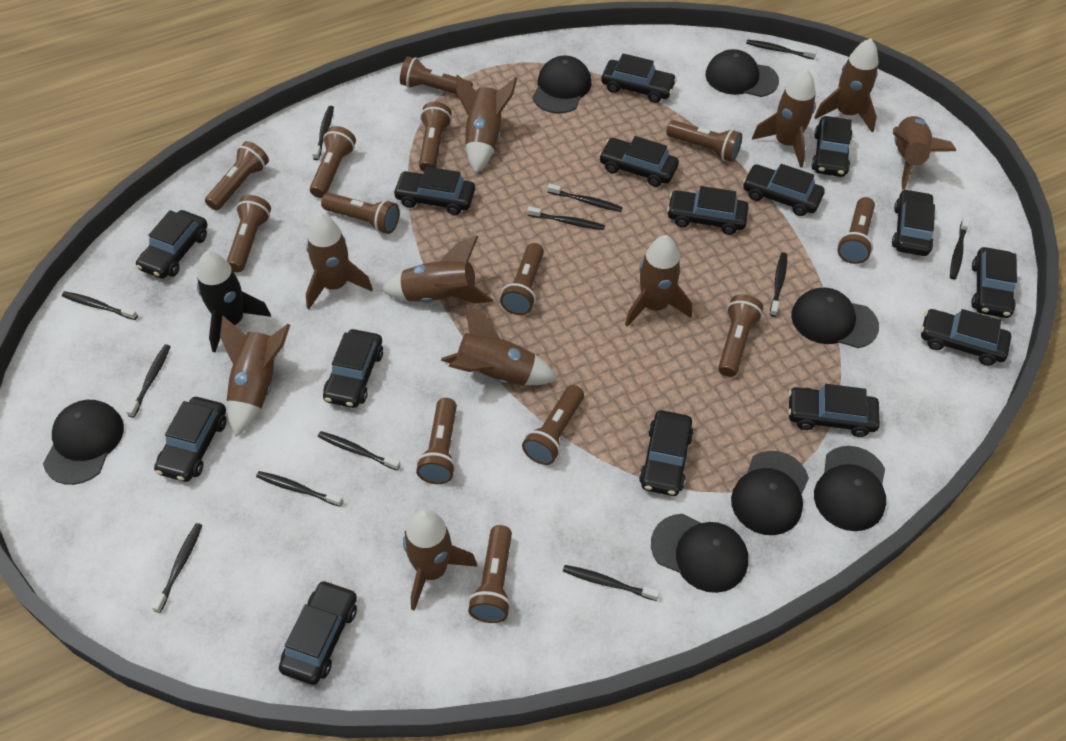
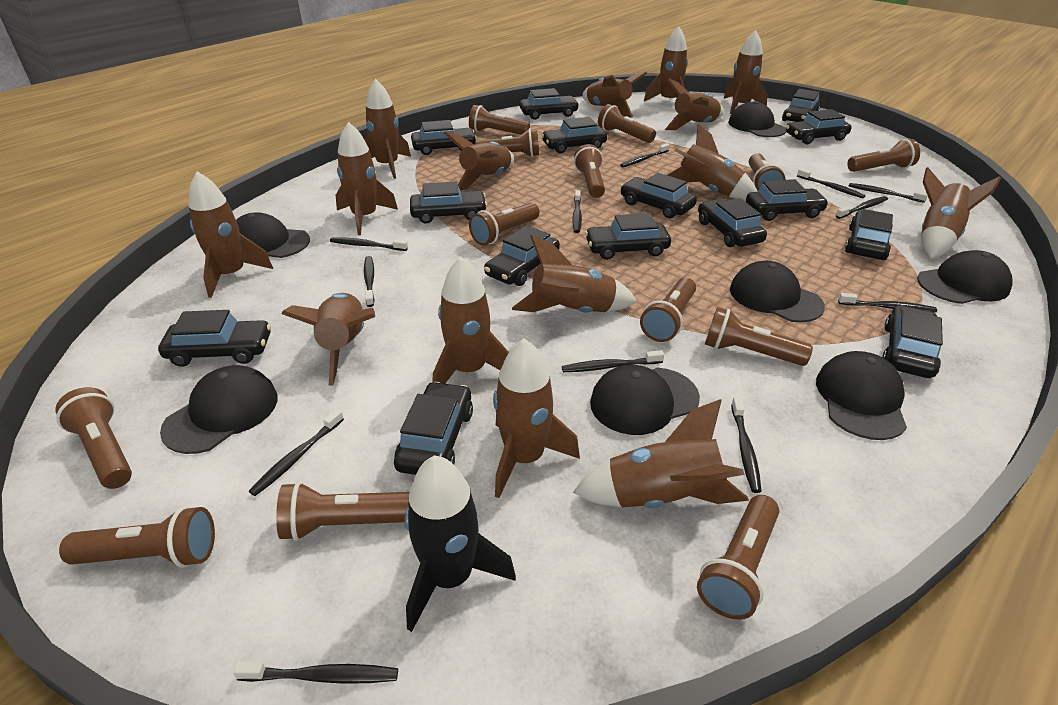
brown rocket: 10 -> 15

